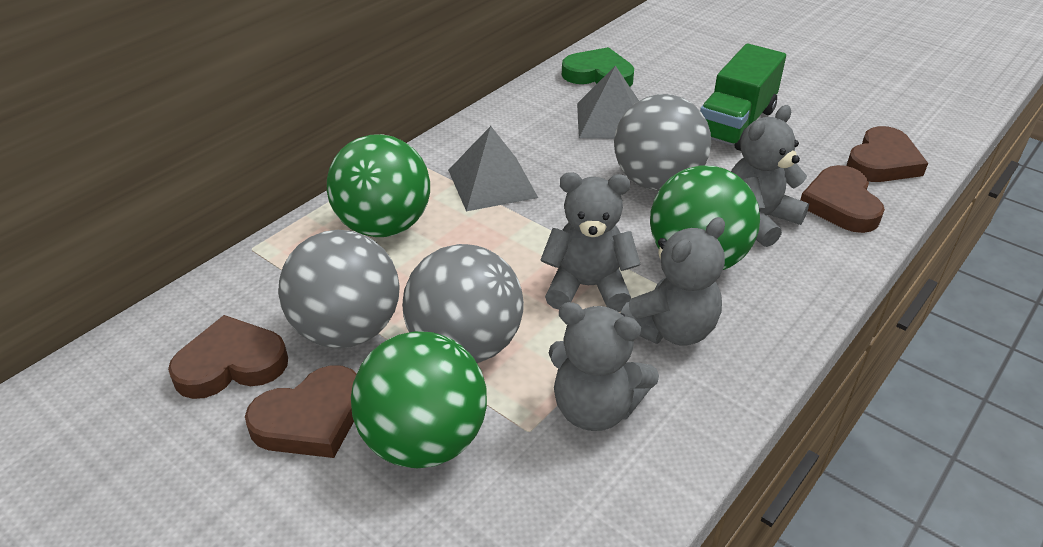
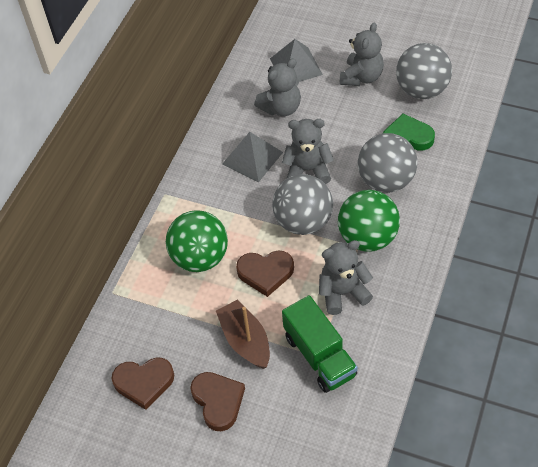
brown boat: 0 -> 1
brown heart: 4 -> 3
green ball: 3 -> 2

